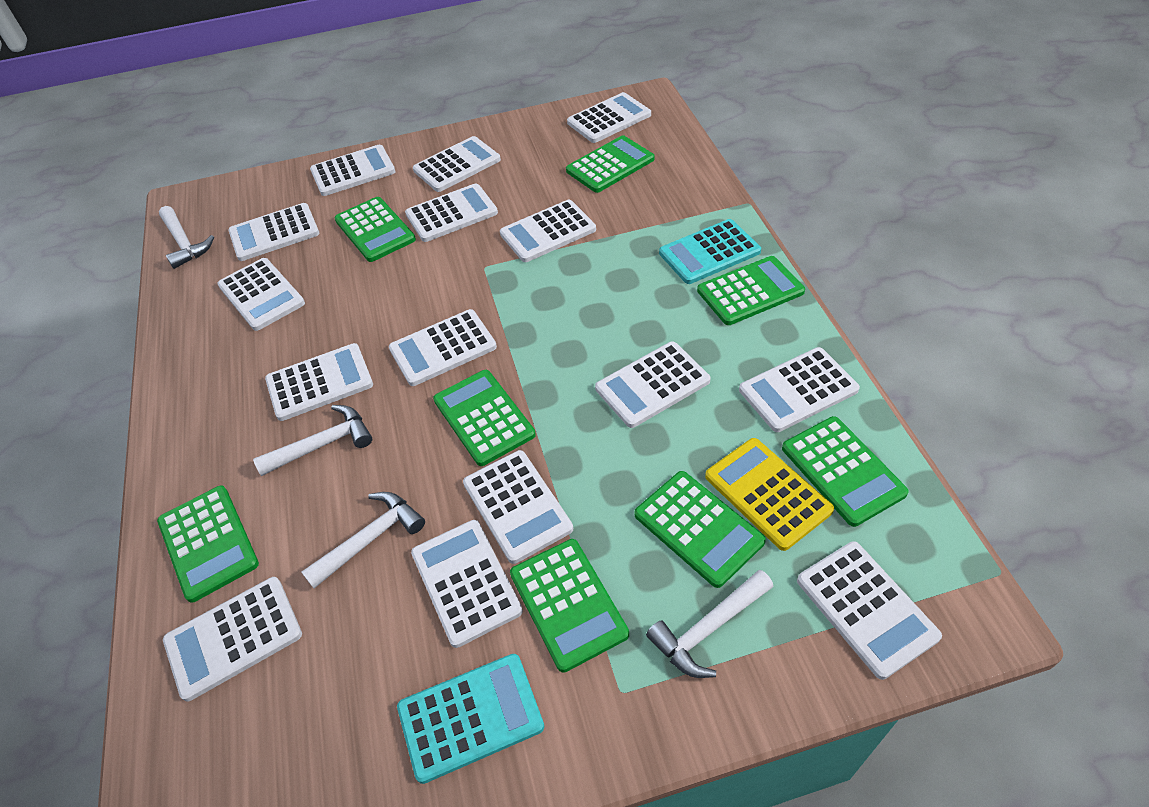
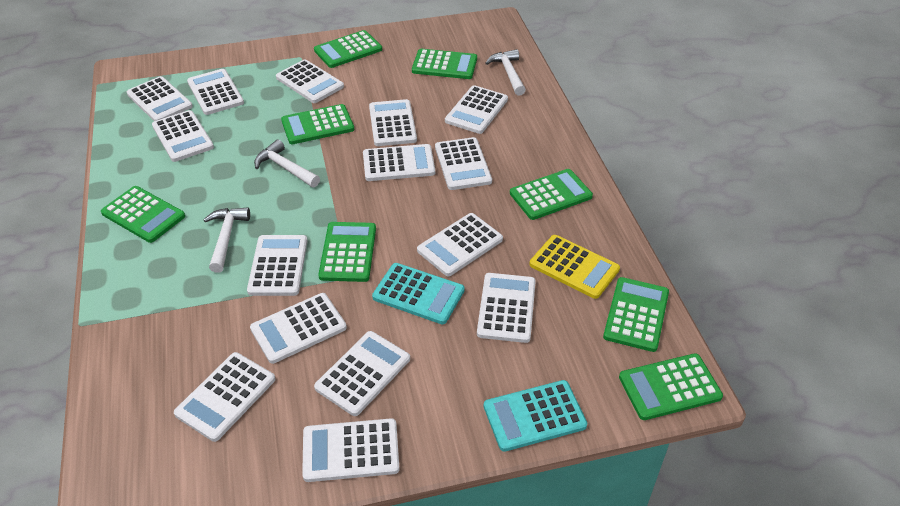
white hammer: 4 -> 3

